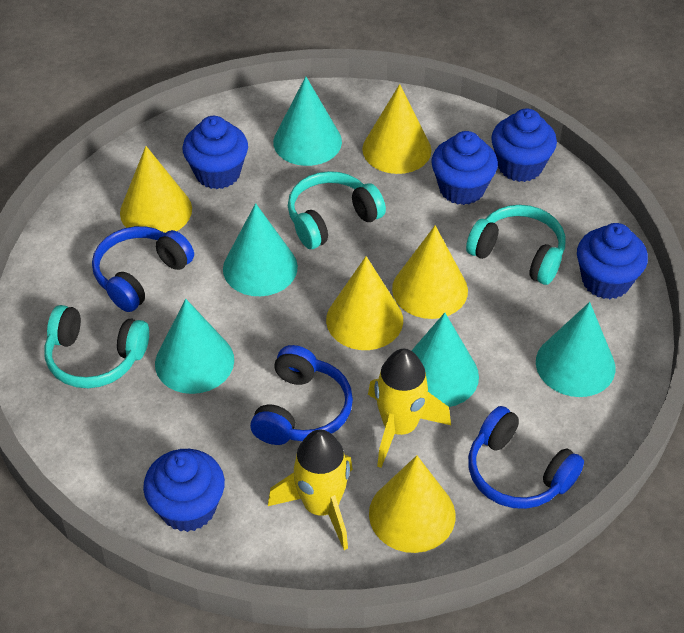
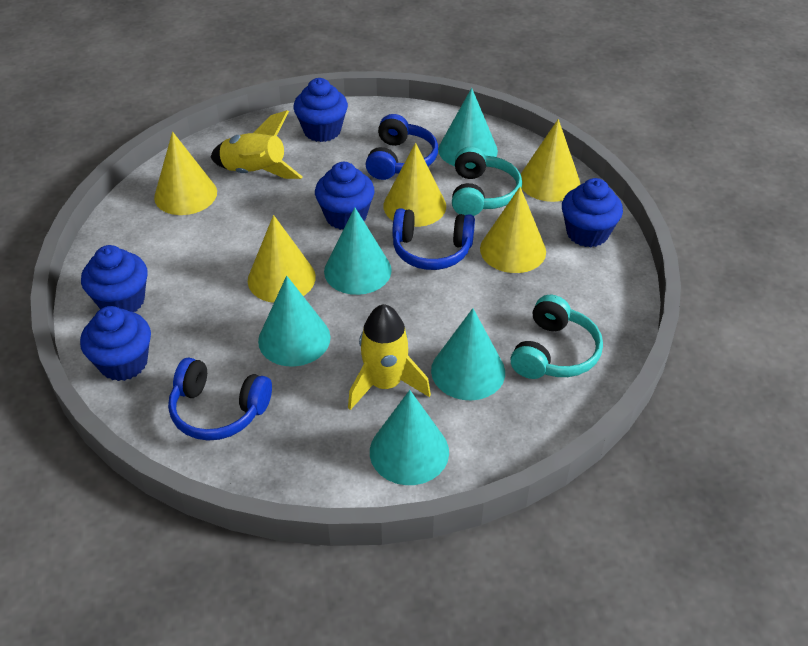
turquoise headphones: 3 -> 2

